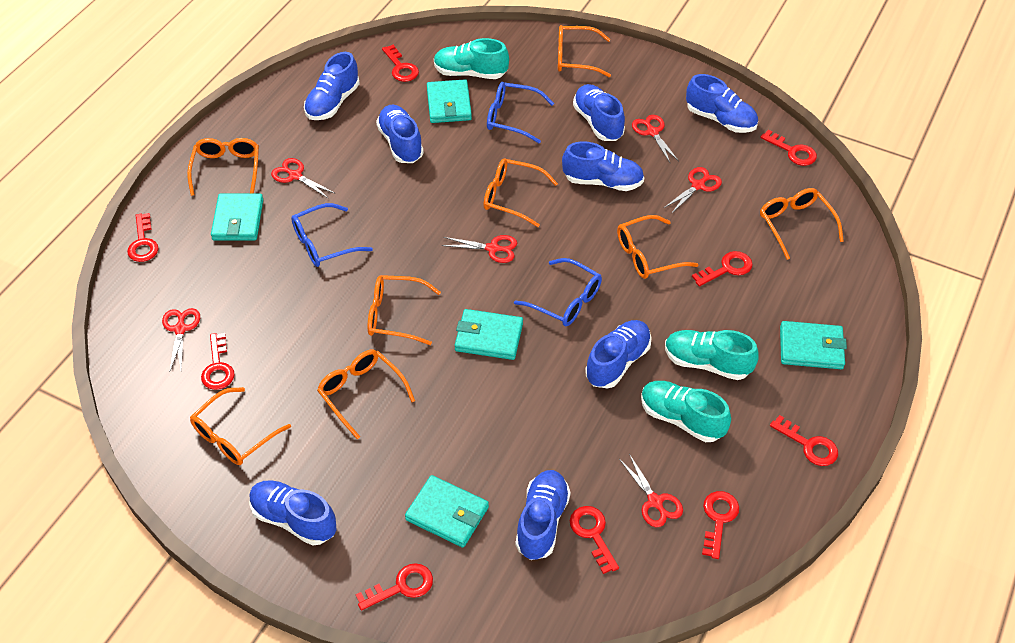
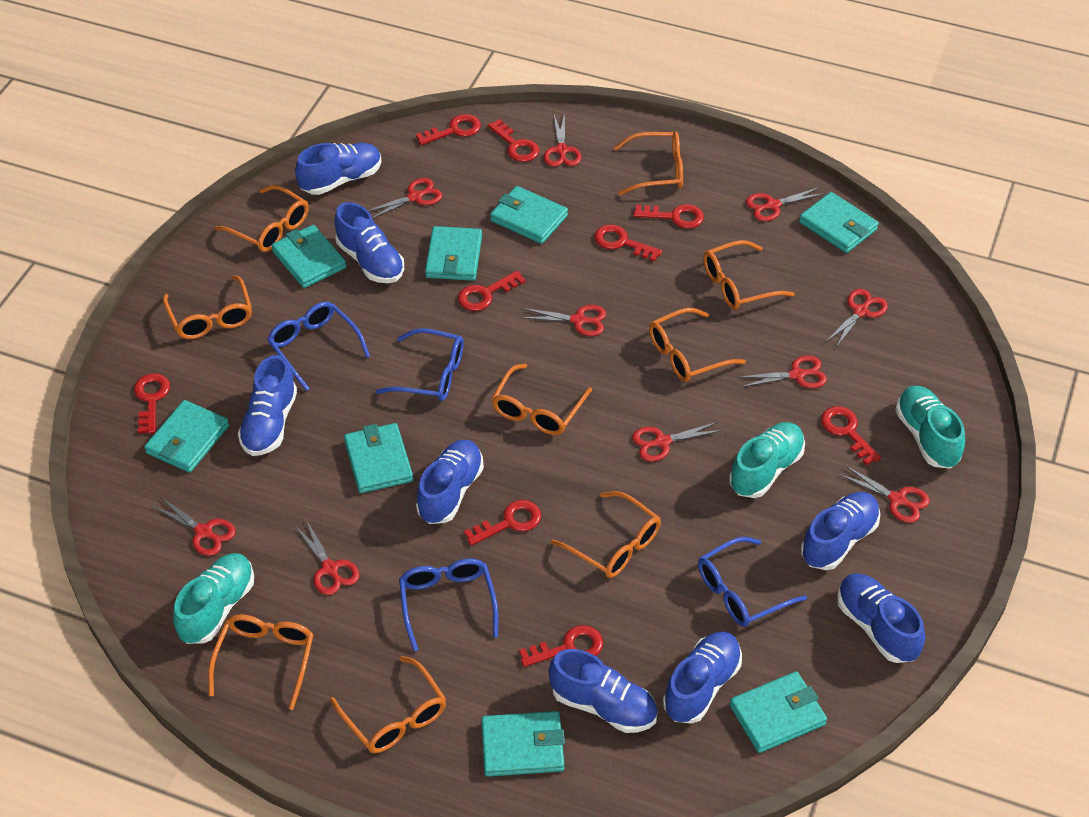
blue glasses: 3 -> 4
orange glasses: 8 -> 9
red scissors: 6 -> 10
turquoise wallet: 5 -> 8

